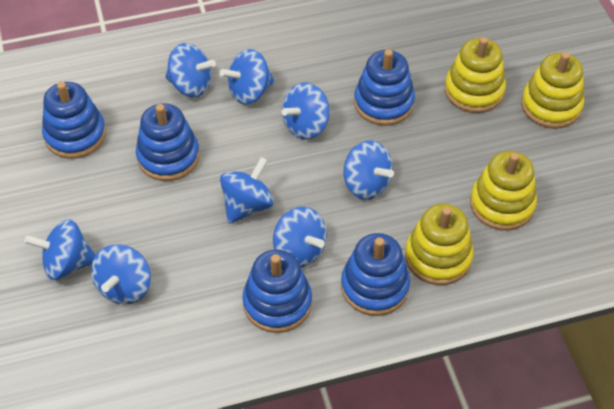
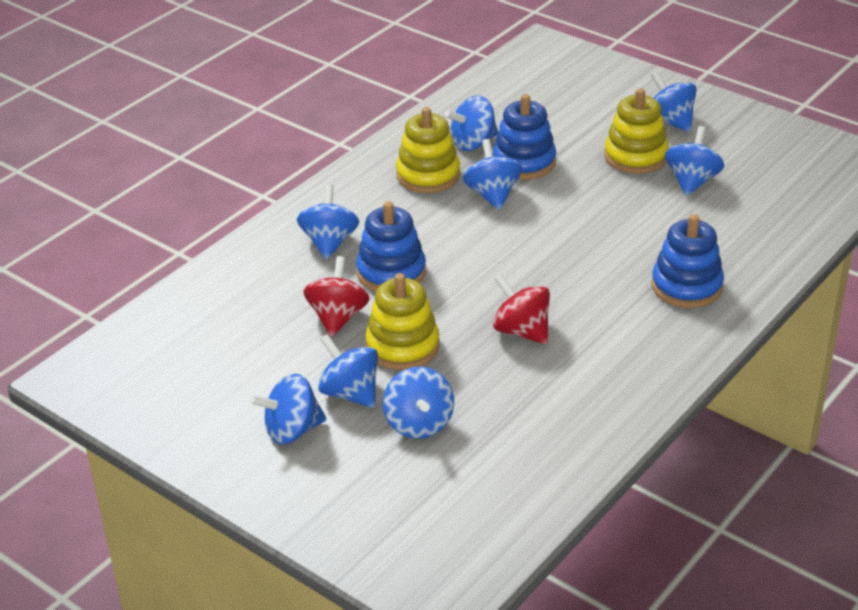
blue stacking toy: 5 -> 3
red spinning top: 0 -> 2
yellow stacking toy: 4 -> 3

